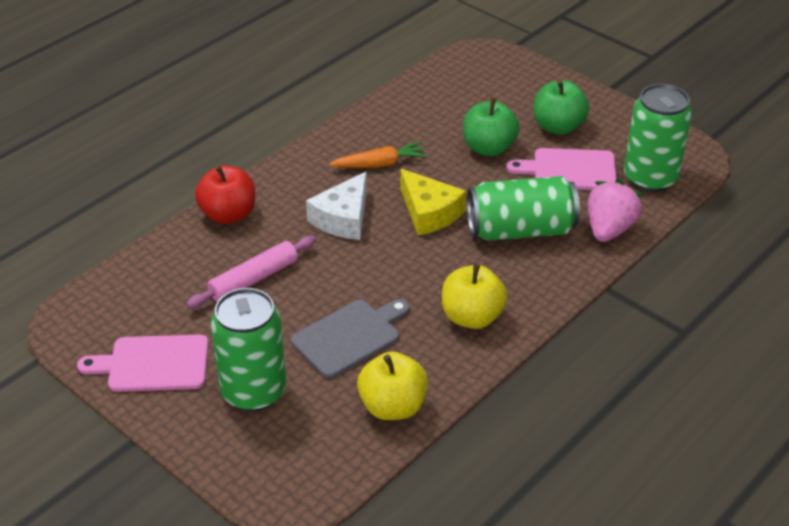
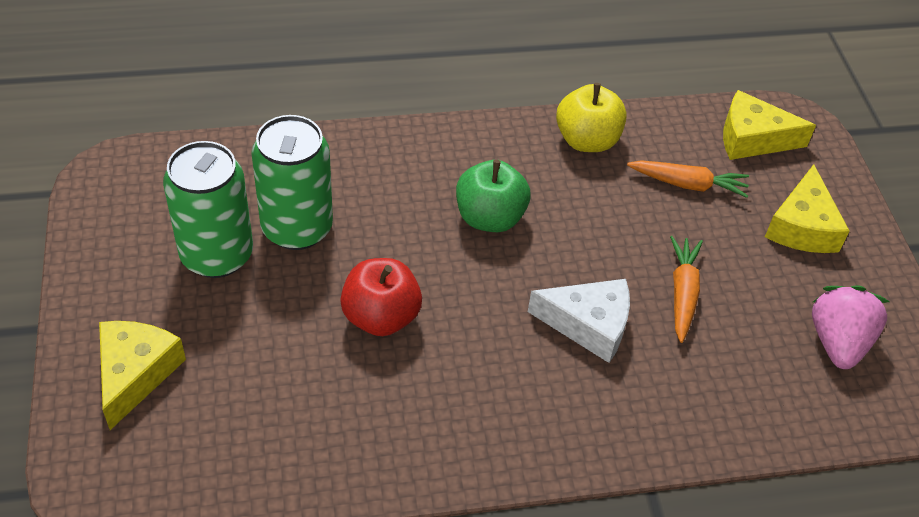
green apple: 2 -> 1
green can: 3 -> 2
grey cutting board: 1 -> 0
orange carrot: 1 -> 2
pink cutting board: 2 -> 0
pink rolling pin: 1 -> 0
yellow apple: 2 -> 1
yellow cheese: 1 -> 3

